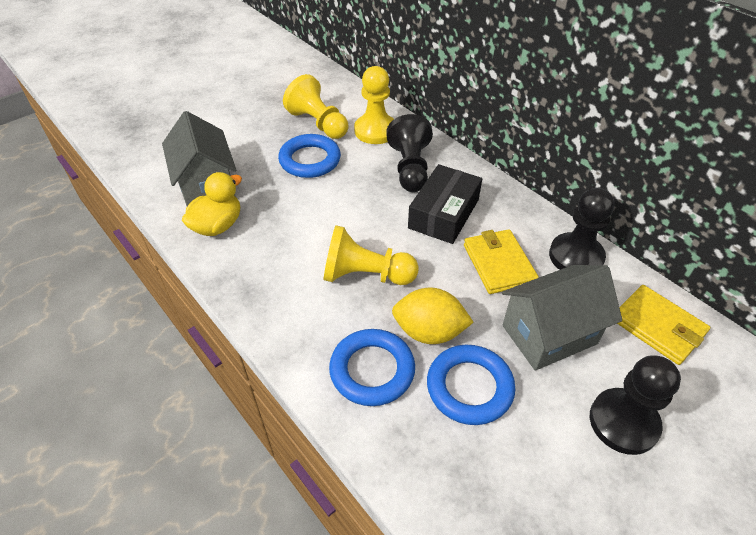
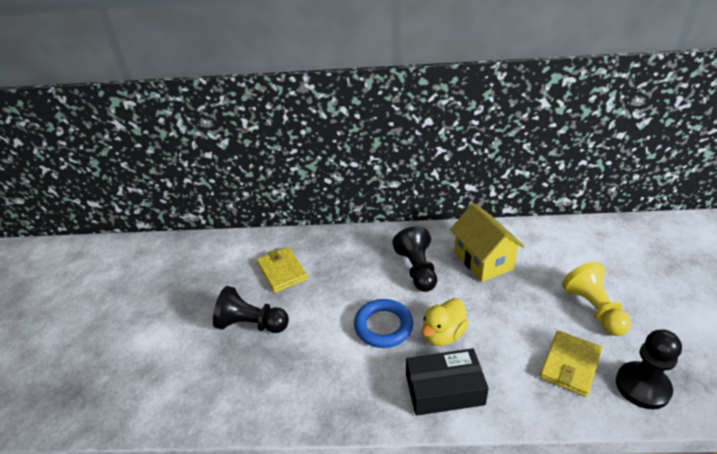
blue ring: 3 -> 1
grey house: 2 -> 0
yellow house: 0 -> 1
yellow lemon: 1 -> 0
yellow pawn: 3 -> 1

